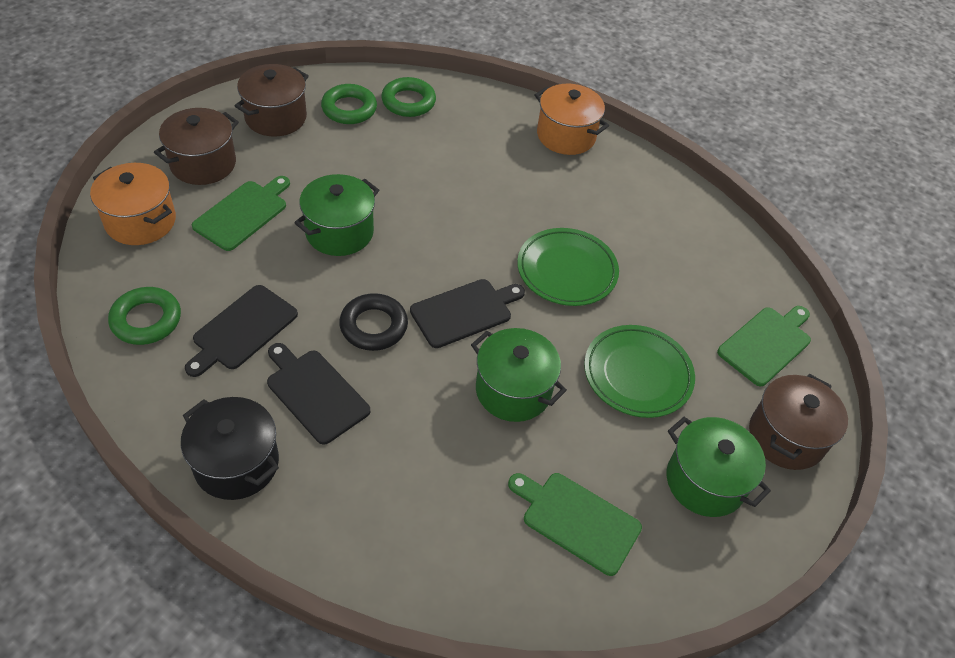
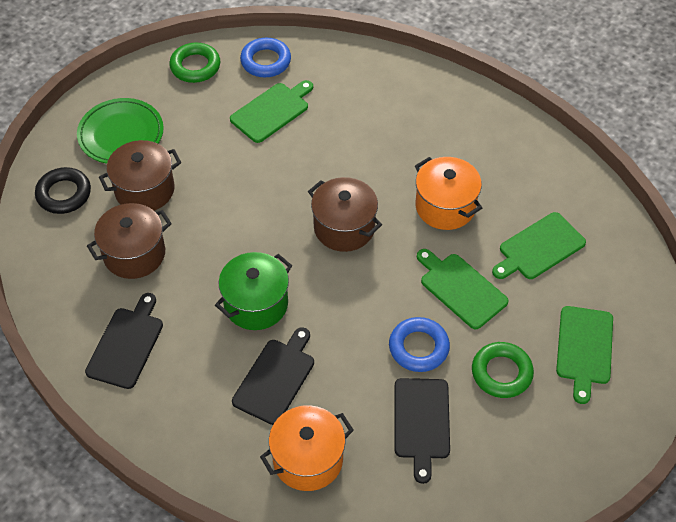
black pot: 1 -> 0
blue ring: 0 -> 2
green cutting board: 3 -> 4
green plate: 2 -> 1
green pot: 3 -> 1
green ring: 3 -> 2

